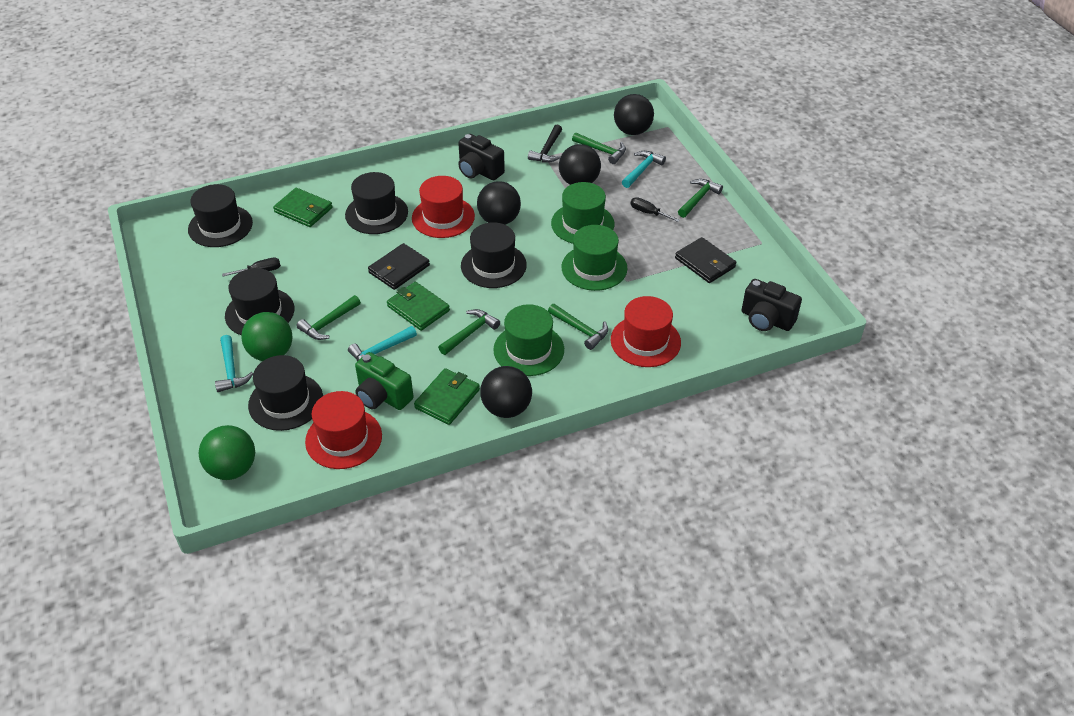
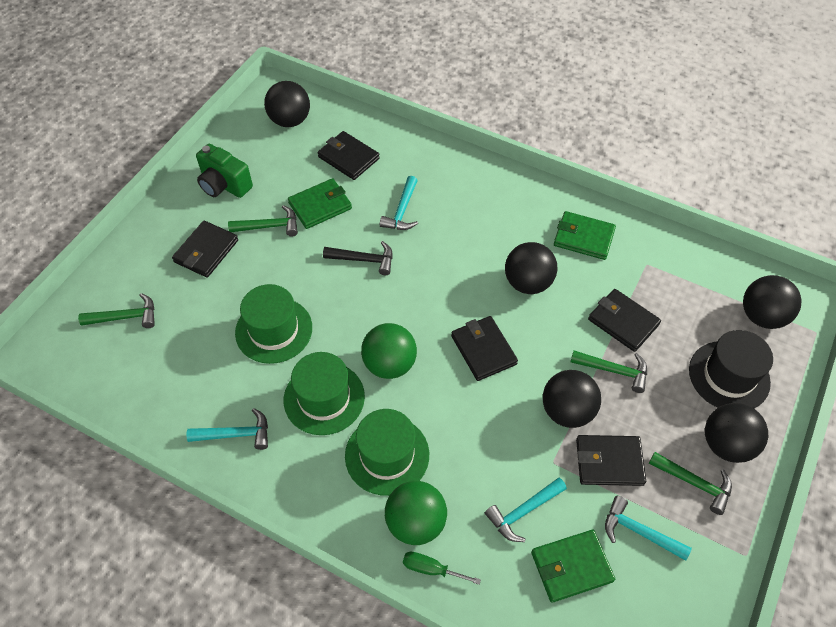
black ball: 4 -> 5
black camera: 2 -> 0
black hat: 5 -> 1
black screwdriver: 2 -> 0
black wallet: 2 -> 5
green hammer: 5 -> 4
green screwdriver: 0 -> 1
red hat: 3 -> 0
turquoise hammer: 3 -> 4

